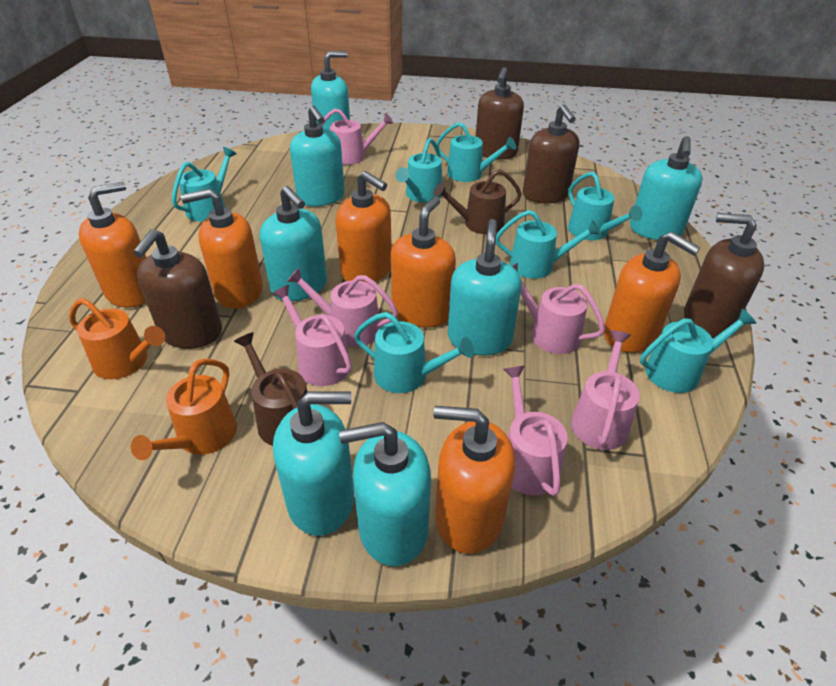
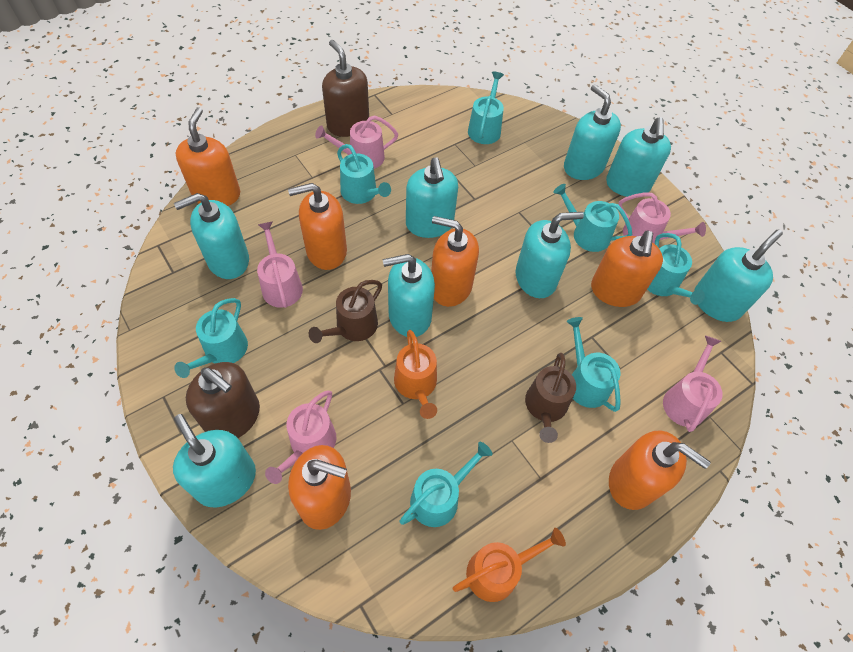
brown soap dispenser: 4 -> 2
pink watering can: 6 -> 5
turquoise soap dispenser: 7 -> 8

